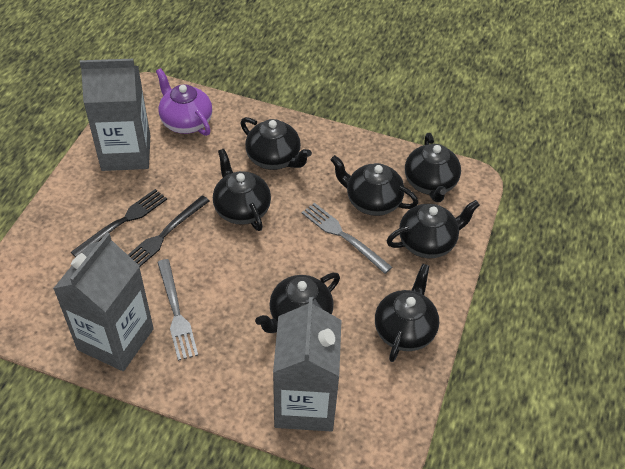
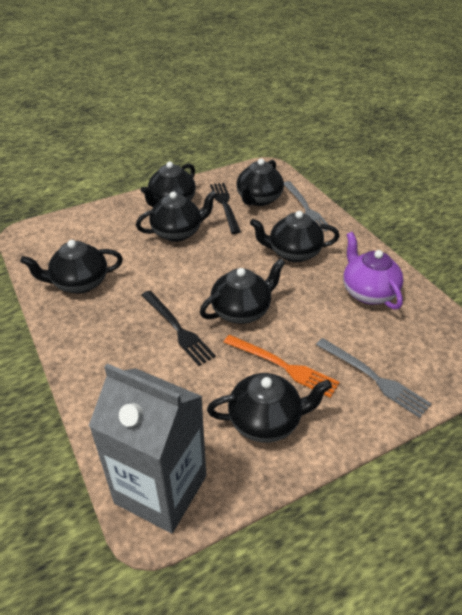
grey carton: 3 -> 1
orange fork: 0 -> 1

